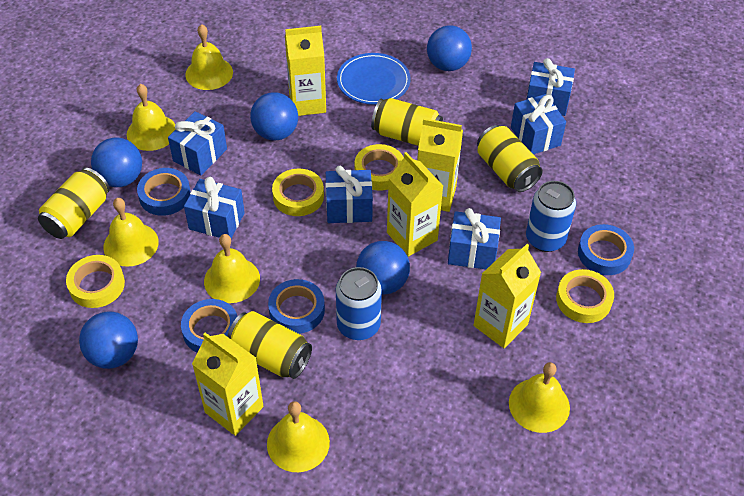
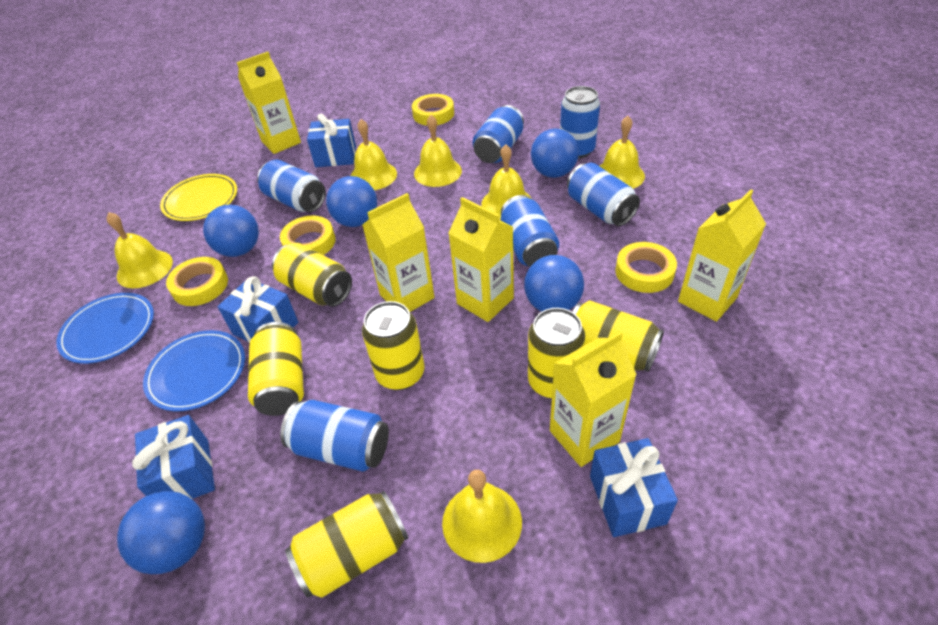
blue can: 2 -> 6
blue gift: 6 -> 4
blue plate: 1 -> 2
blue tape: 4 -> 0
yellow can: 4 -> 6
yellow plate: 0 -> 1

